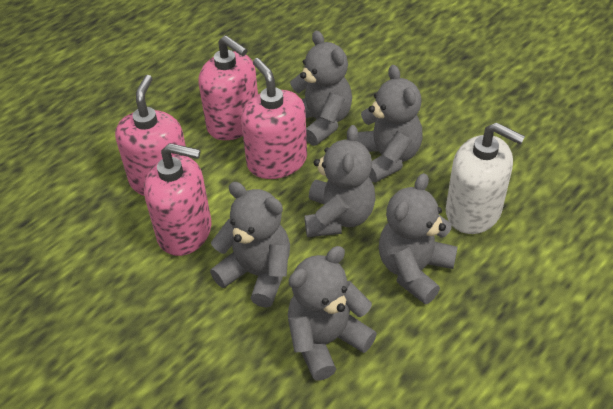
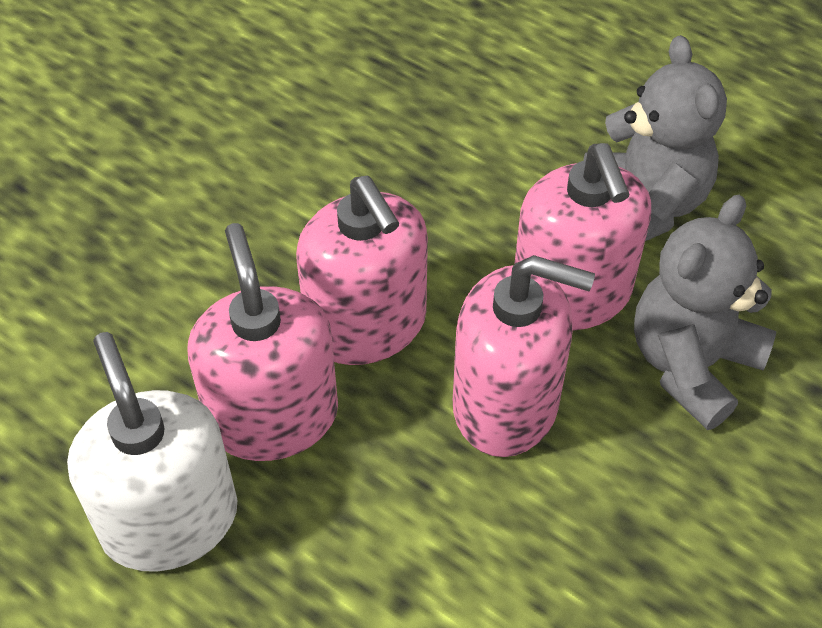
grey teddy bear: 6 -> 2

